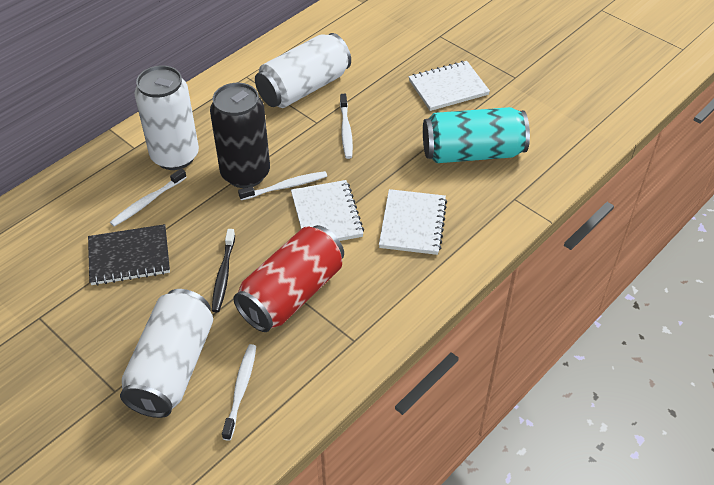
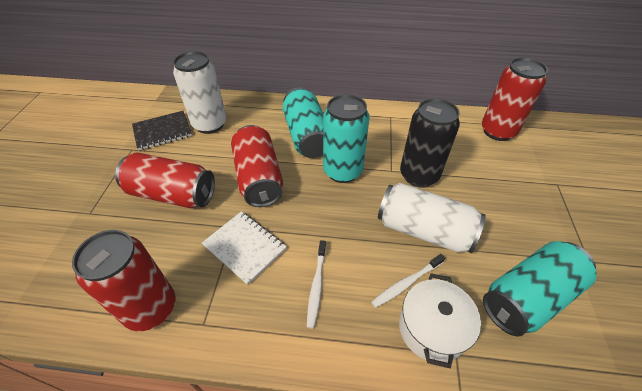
black toothbrush: 1 -> 0
red can: 1 -> 4
turquoise can: 1 -> 3
white can: 3 -> 2
white notebook: 3 -> 1
white pot: 0 -> 1
white toothbrush: 4 -> 2

